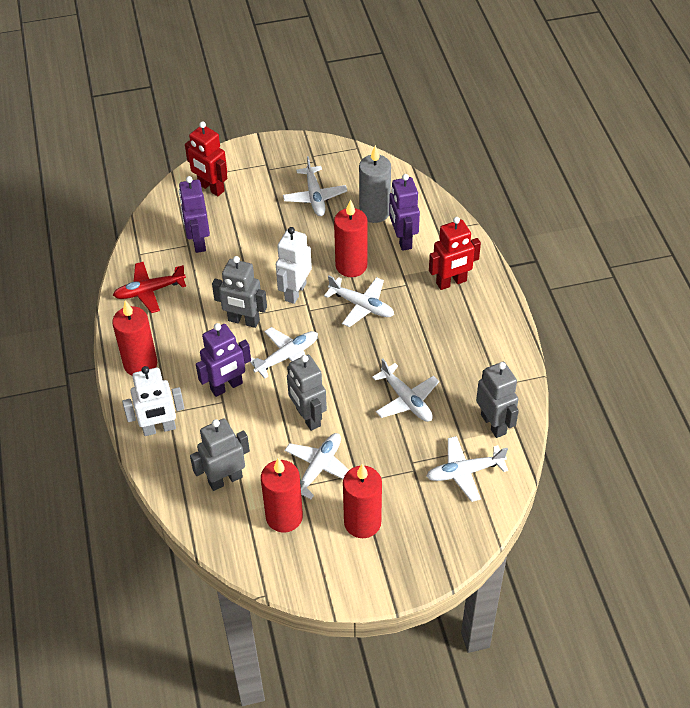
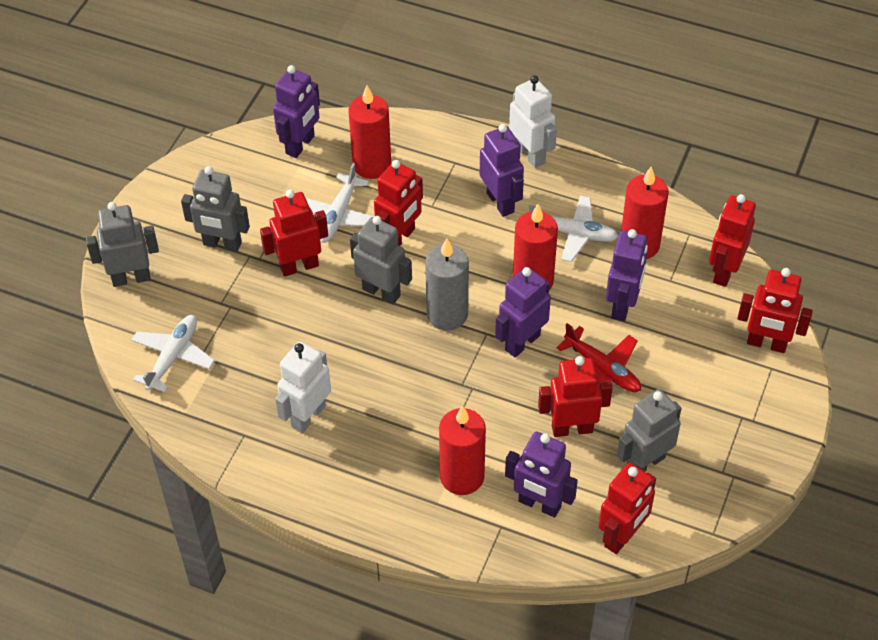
purple robot: 3 -> 5
red robot: 2 -> 6
white plane: 6 -> 3

